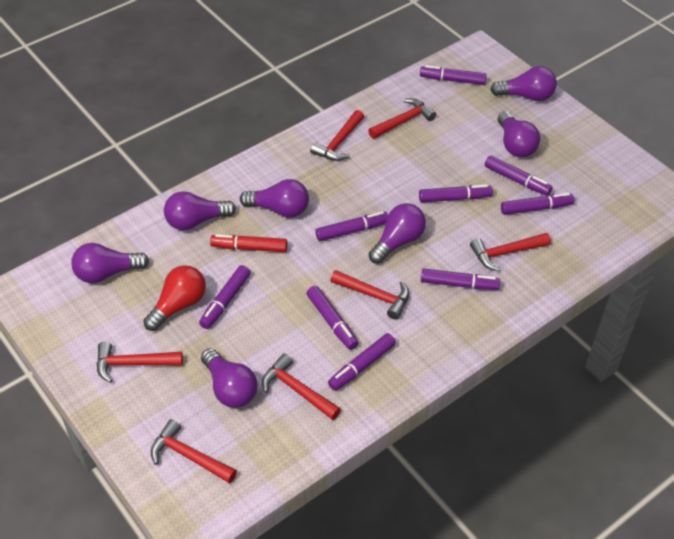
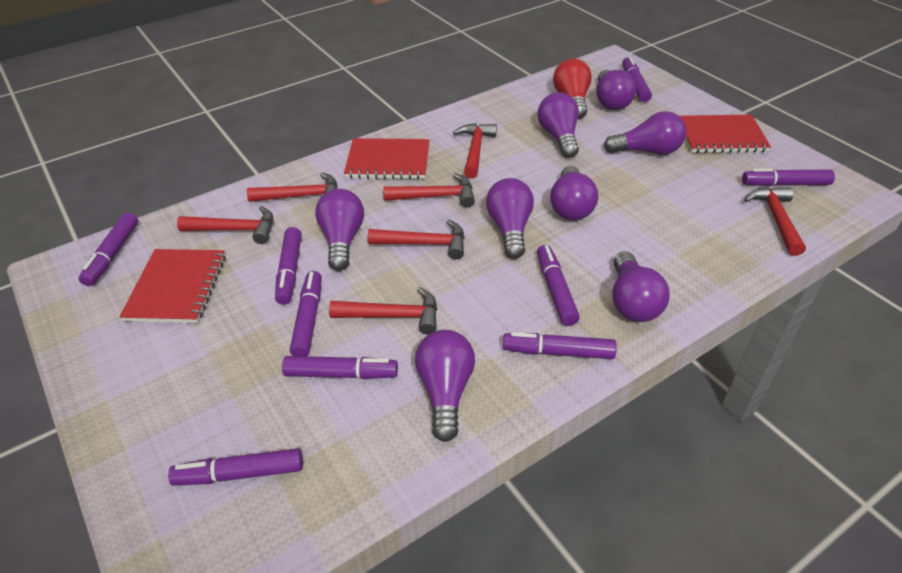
purple light bulb: 7 -> 8
red marker: 1 -> 0
red notebook: 0 -> 3

